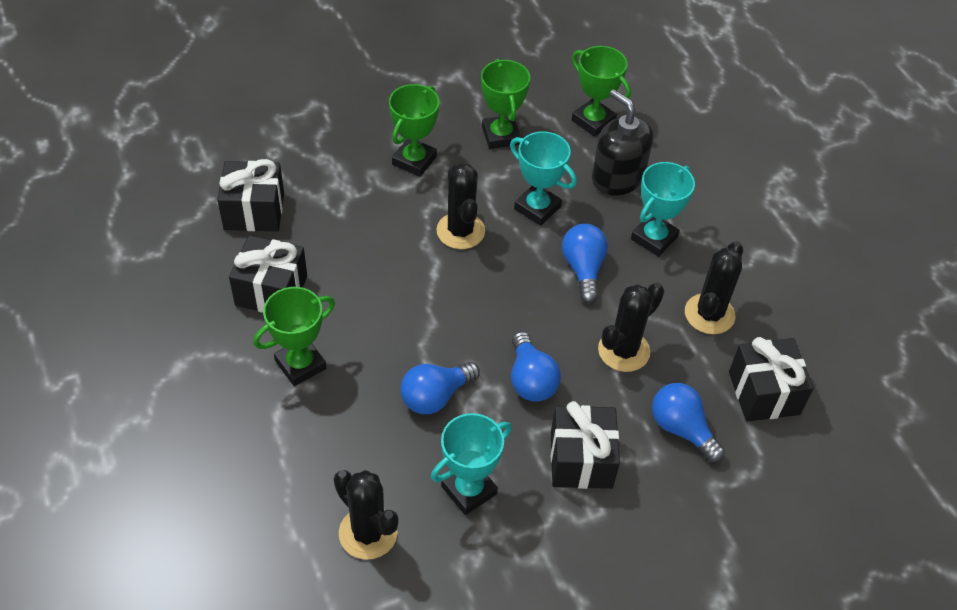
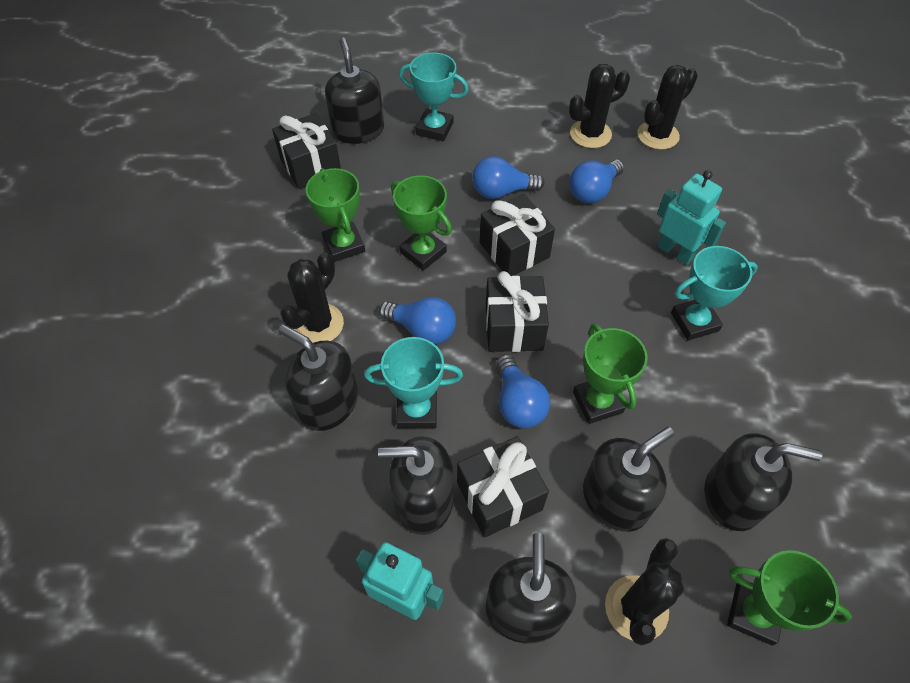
black soap dispenser: 1 -> 6
turquoise robot: 0 -> 2

